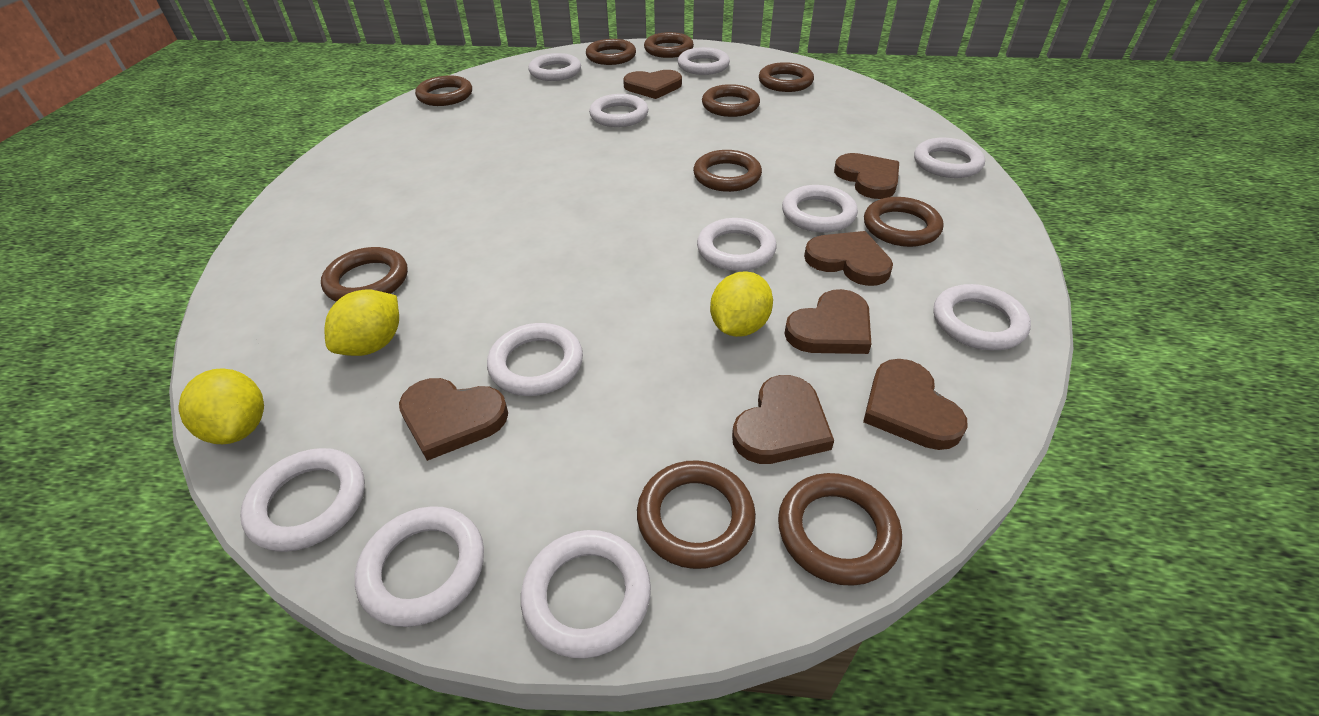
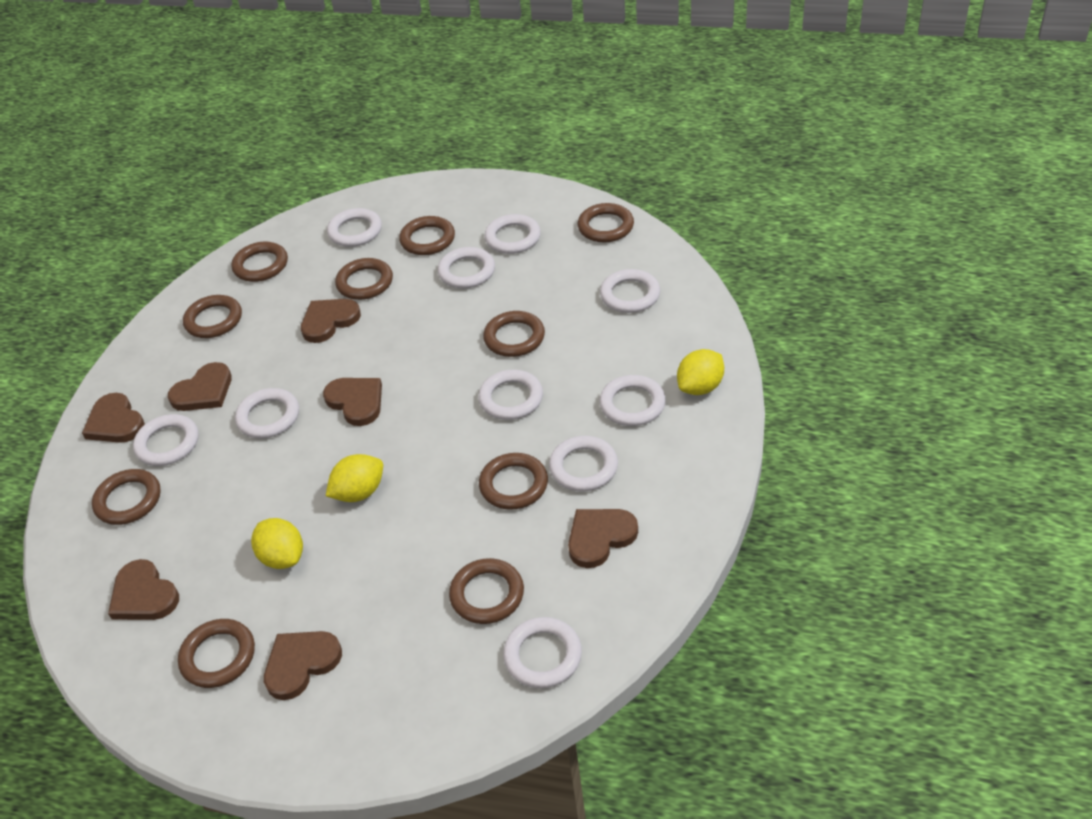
white ring: 11 -> 10

